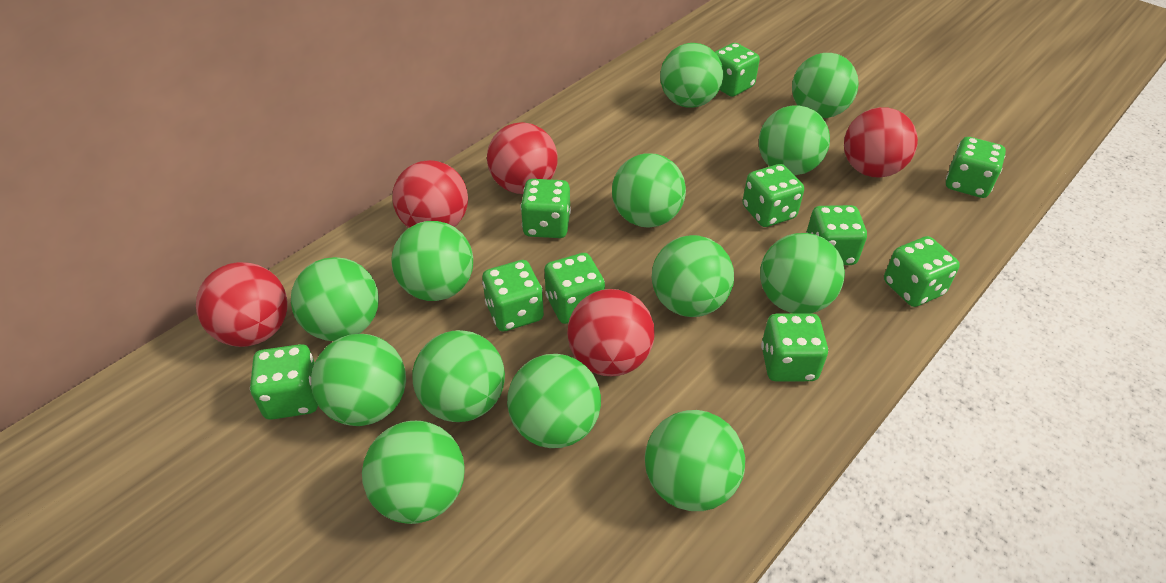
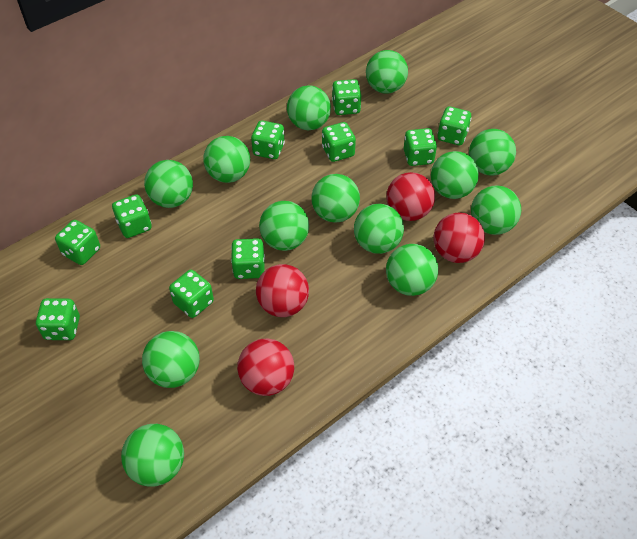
red ball: 5 -> 4

